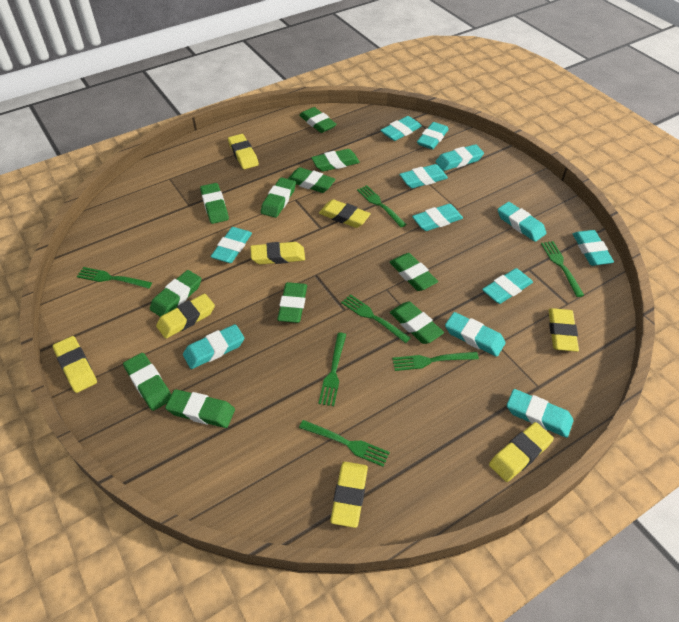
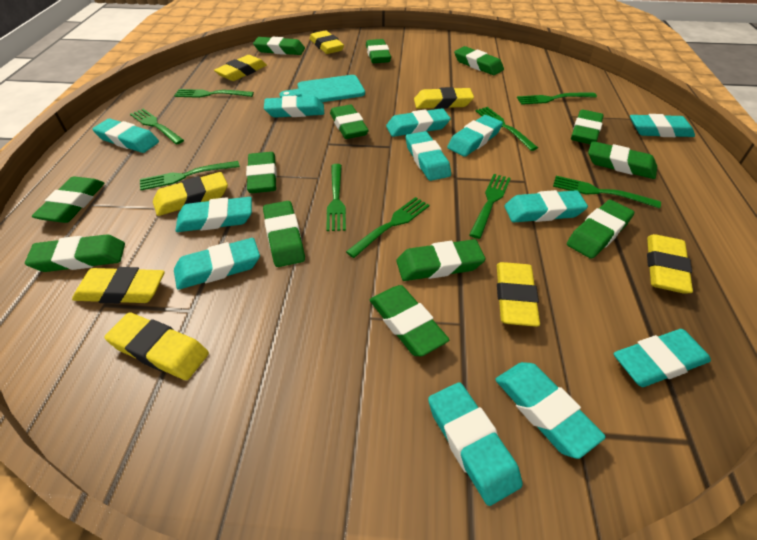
green eraser: 11 -> 13
green fork: 7 -> 9
turquoise cutting board: 0 -> 1

